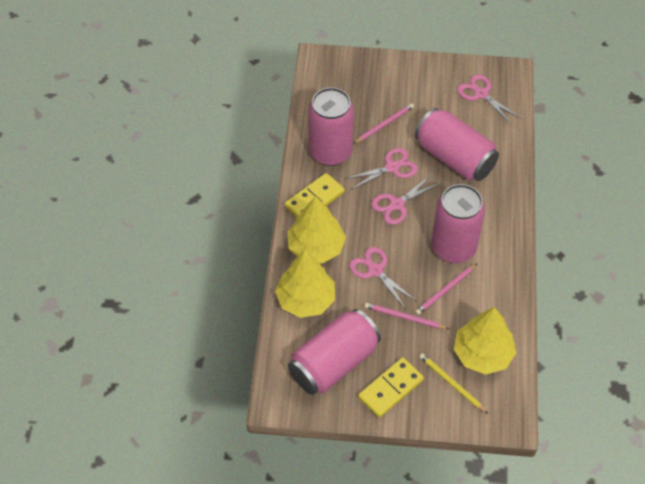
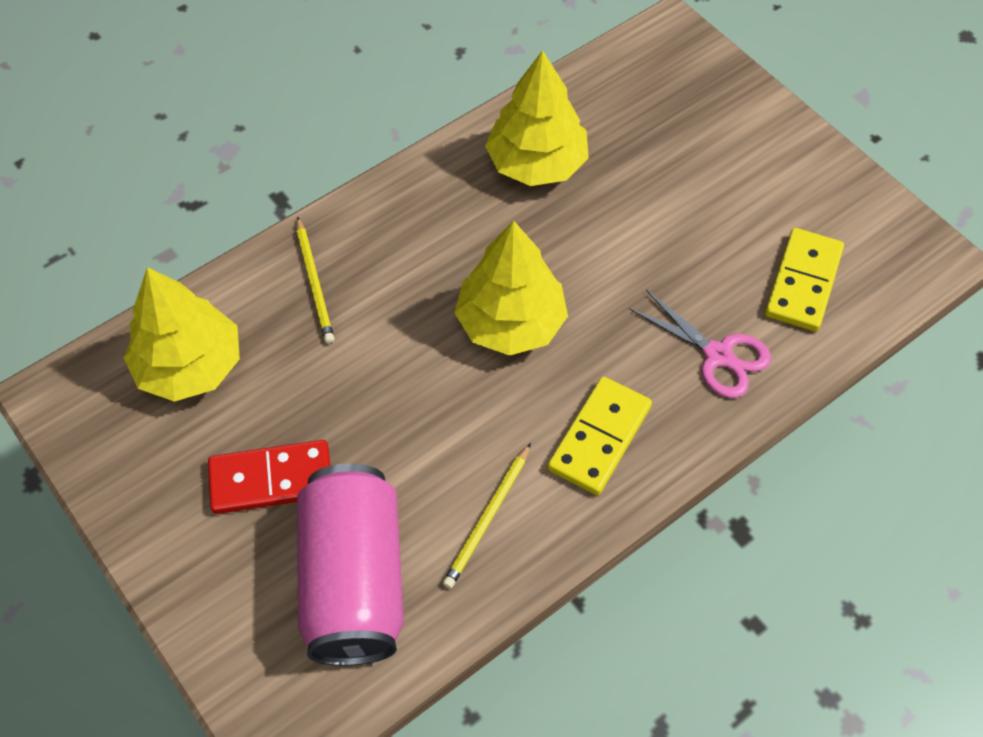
pink can: 4 -> 1
pink pencil: 3 -> 0
pink scissors: 4 -> 1
red domino: 0 -> 1
yellow pencil: 1 -> 2

